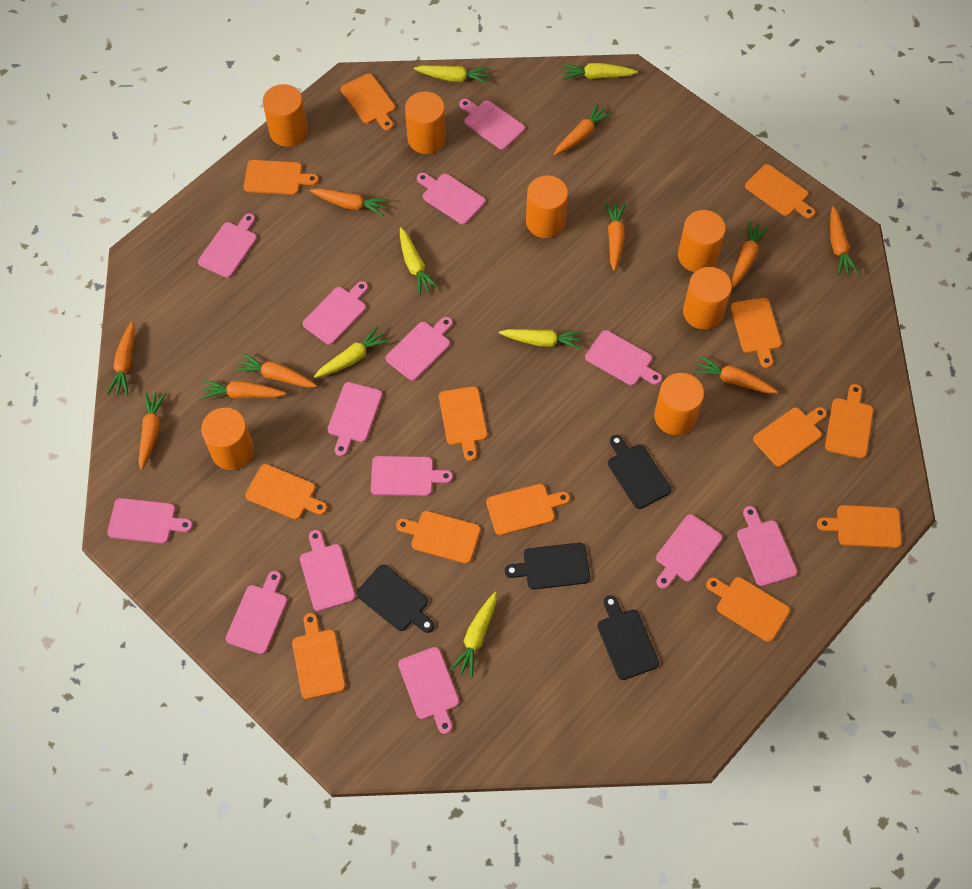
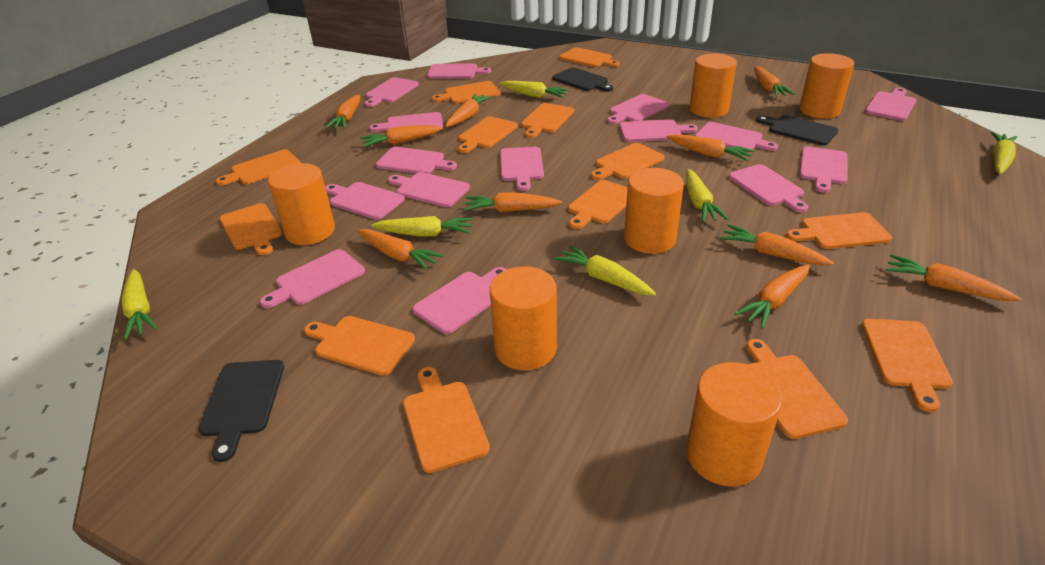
black cutting board: 4 -> 3
orange cylinder: 7 -> 6
pink cutting board: 14 -> 15

